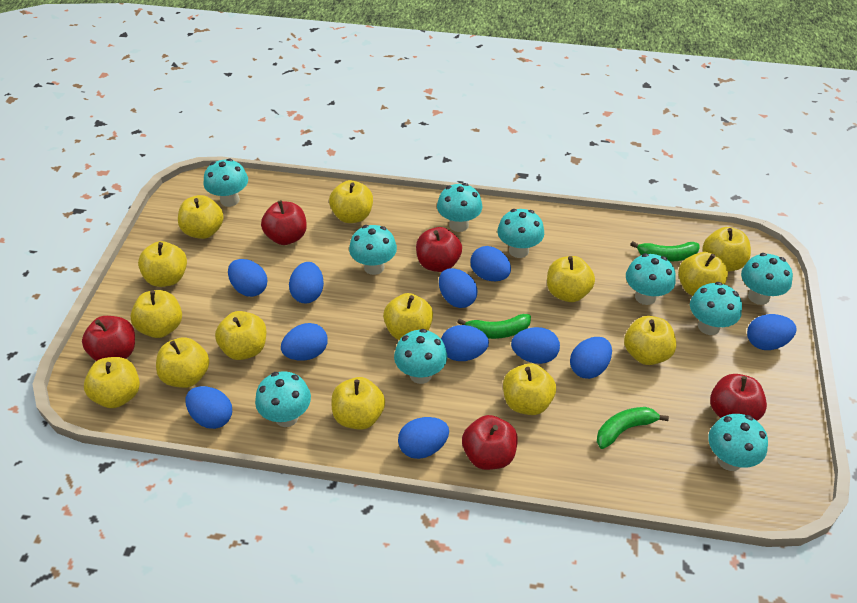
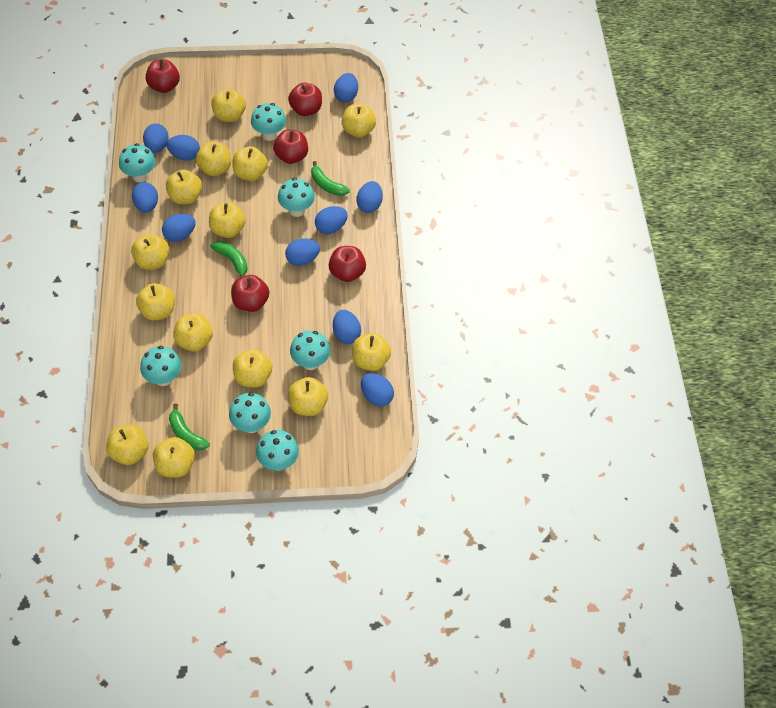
blue egg: 11 -> 10
turquoise mushroom: 10 -> 7

